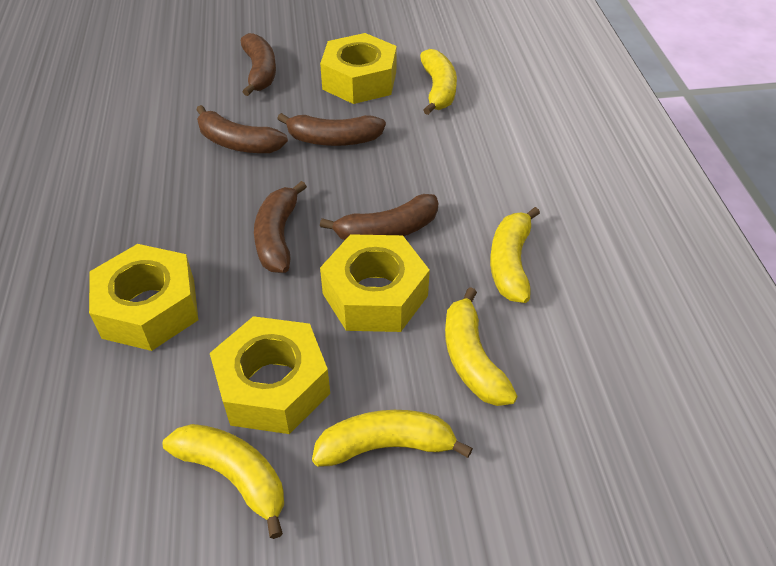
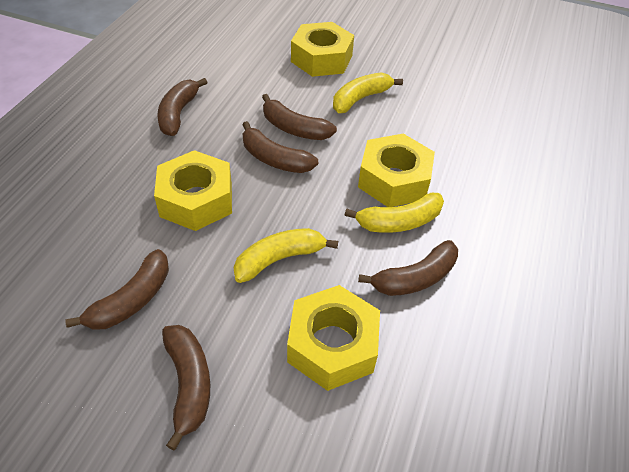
brown banana: 5 -> 6
yellow banana: 5 -> 3

